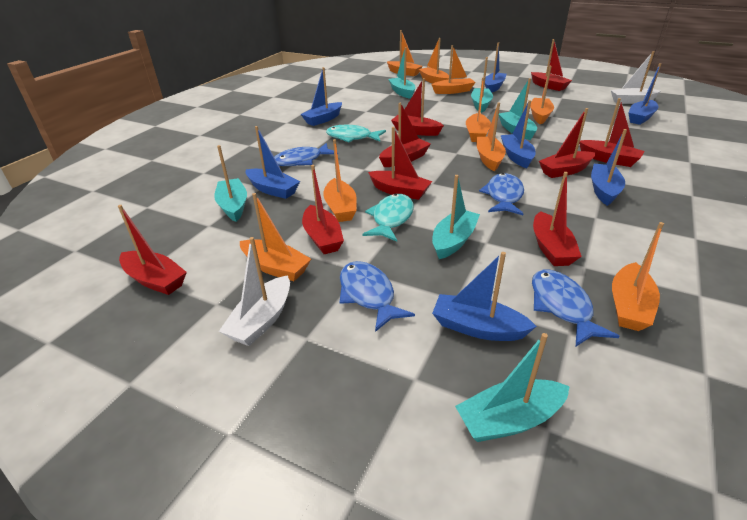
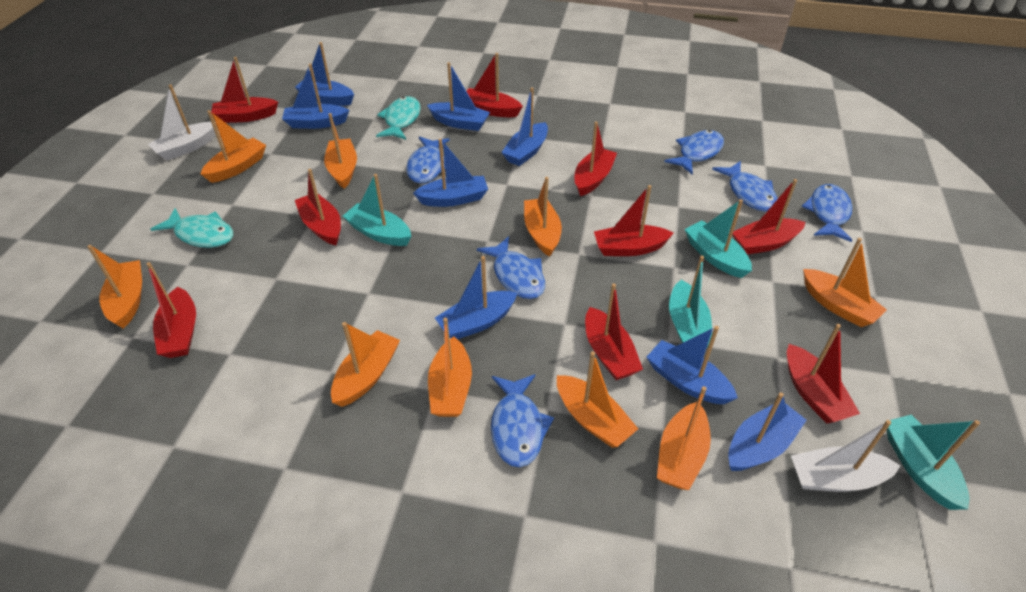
blue boat: 7 -> 8
blue fish: 4 -> 6
turquoise boat: 6 -> 4

